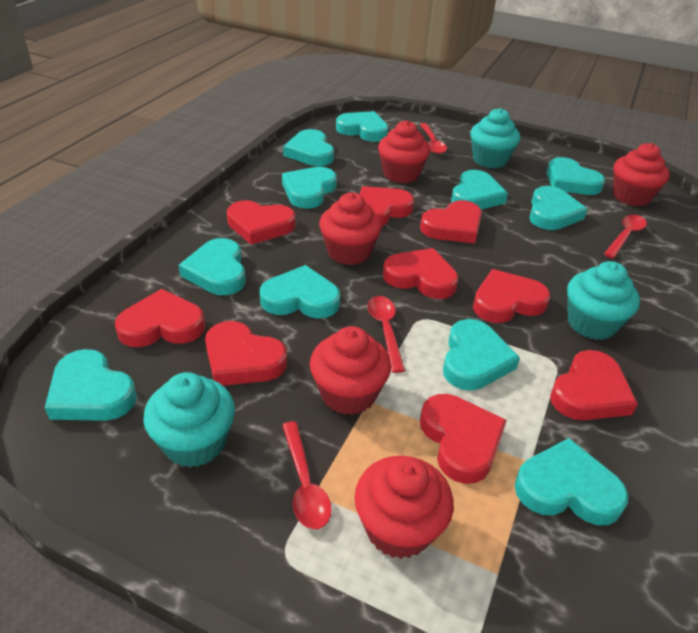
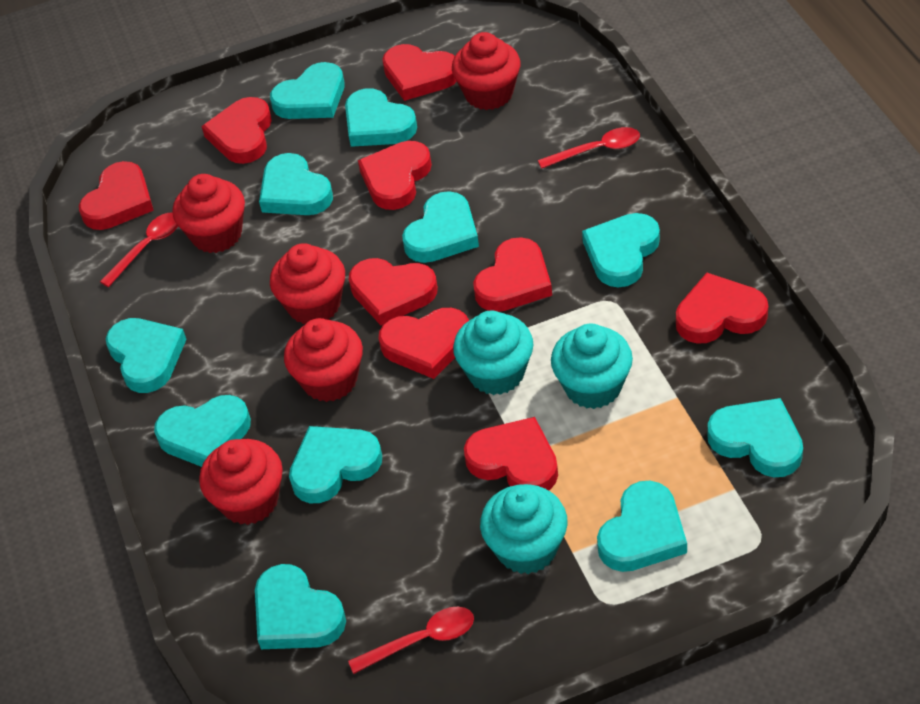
red spoon: 4 -> 3

